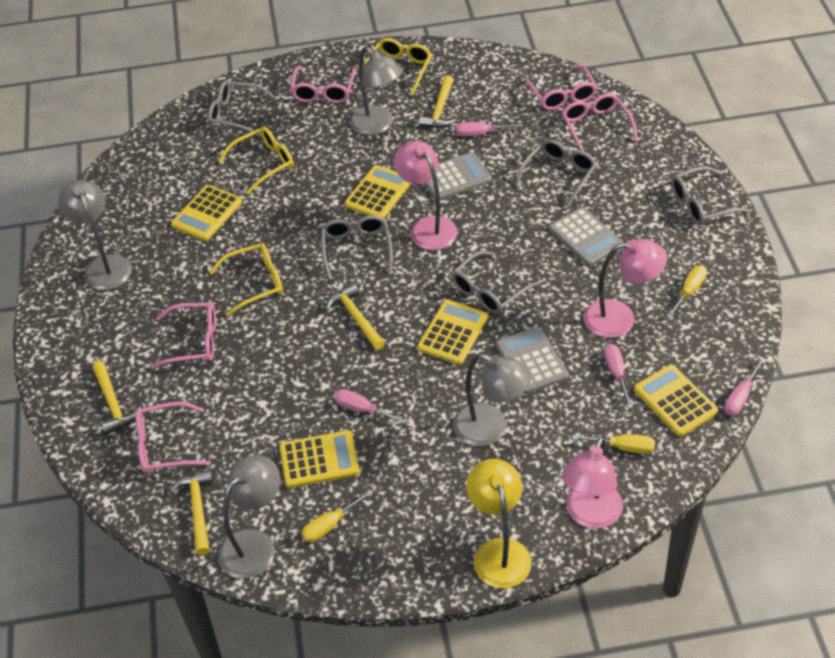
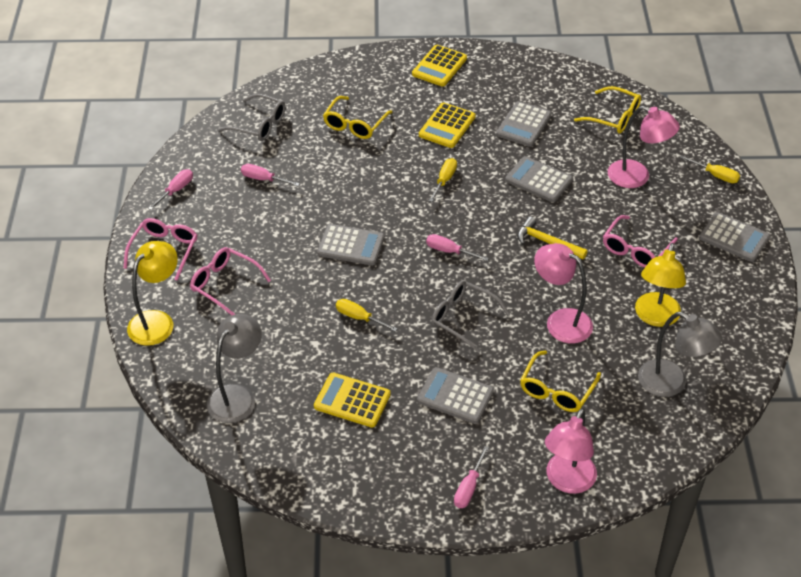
grey calculator: 3 -> 5
grey glasses: 5 -> 2
grey lamp: 4 -> 2
pink glasses: 5 -> 3
yellow calculator: 5 -> 3
yellow hammer: 4 -> 1
yellow lamp: 1 -> 2

